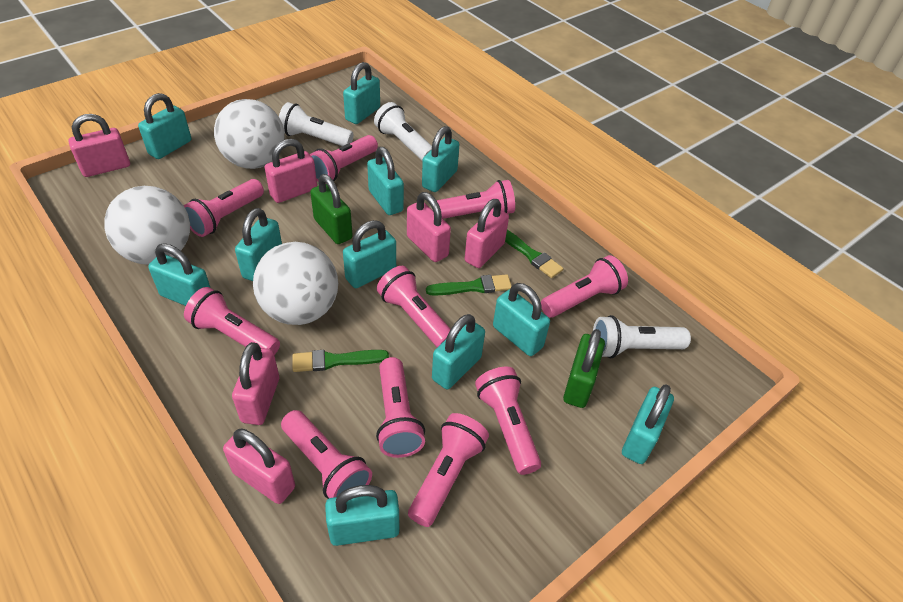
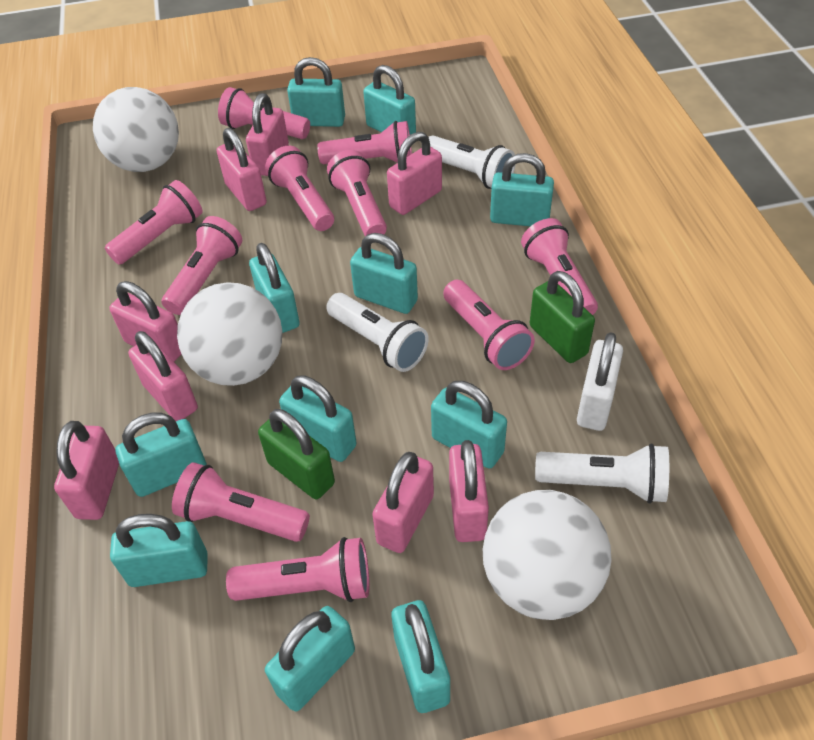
green brush: 3 -> 0
pink padlock: 6 -> 8
white padlock: 0 -> 1

